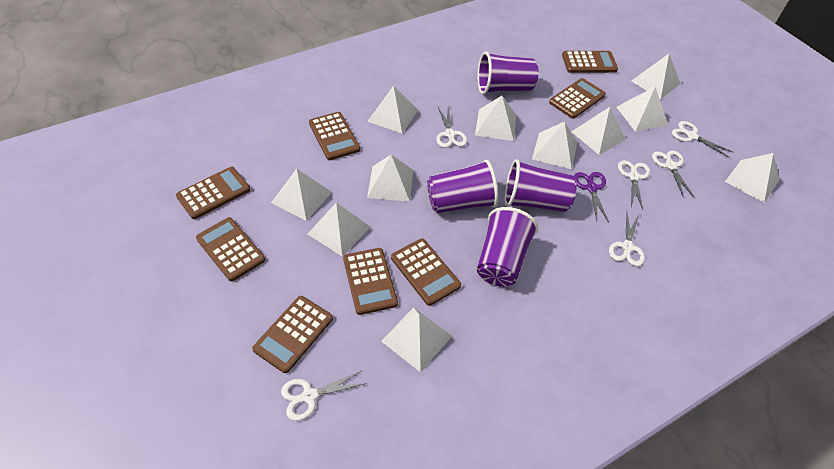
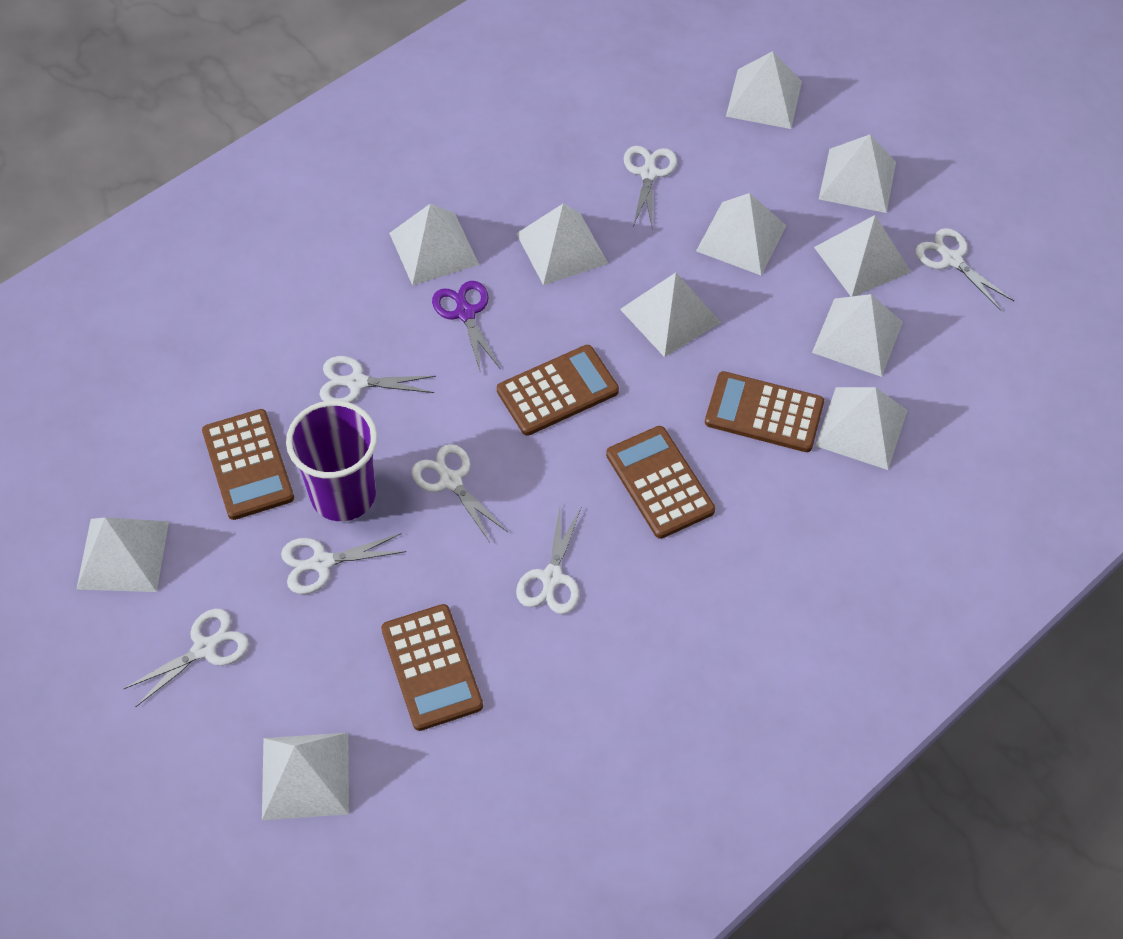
brown calculator: 8 -> 5
purple cup: 4 -> 1
white scissors: 6 -> 7

